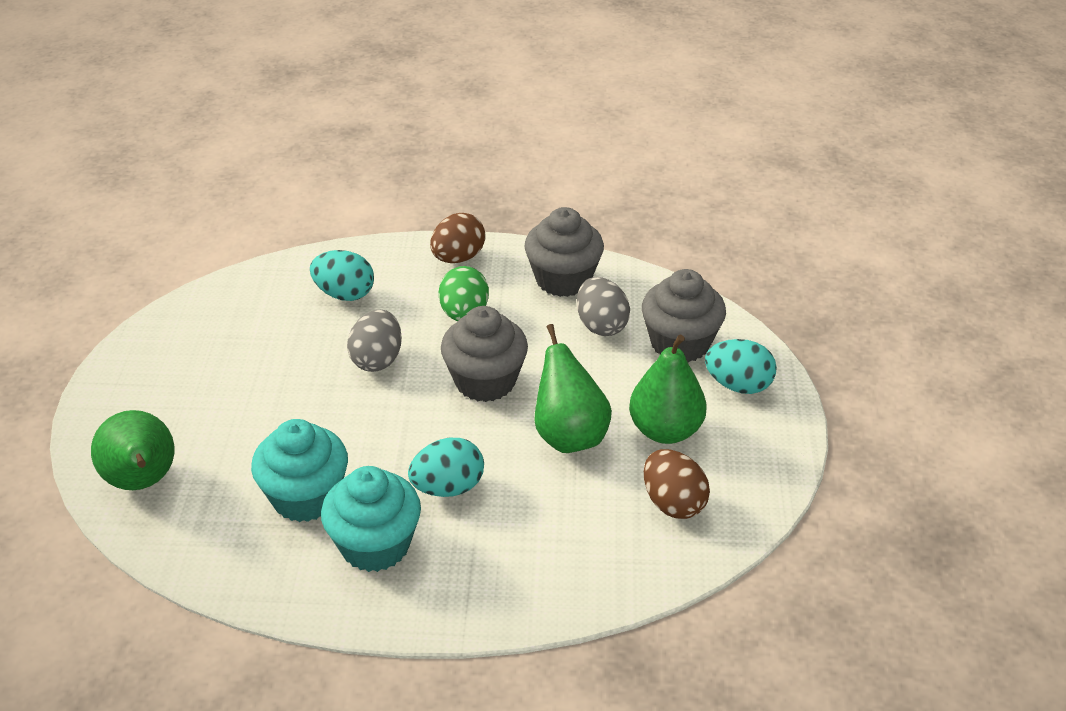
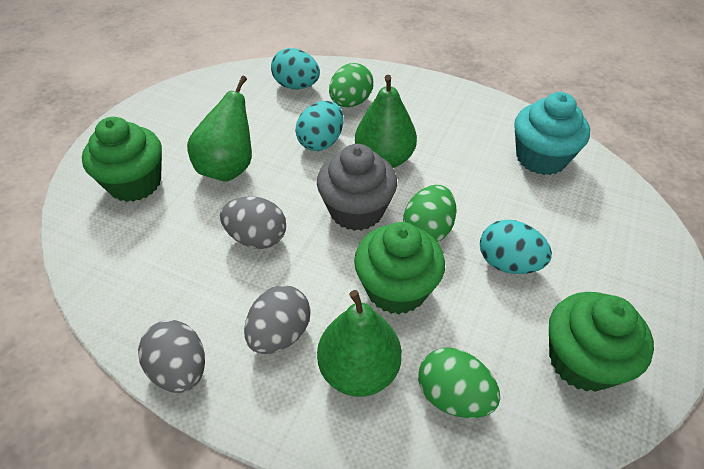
brown egg: 2 -> 0
green cupcake: 0 -> 3
green egg: 1 -> 3
grey cupcake: 3 -> 1
grey egg: 2 -> 3
turquoise cupcake: 2 -> 1

